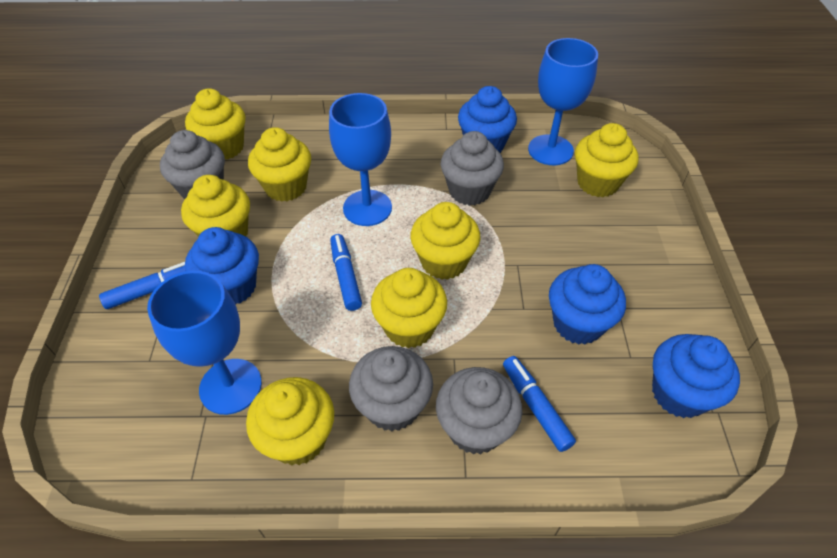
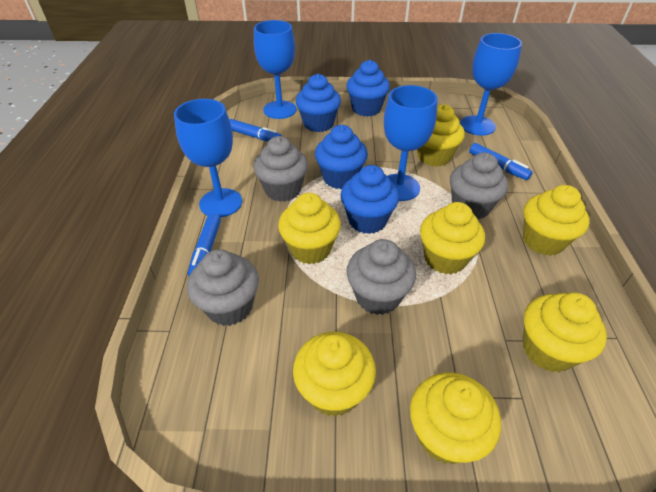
blue goblet: 3 -> 4

